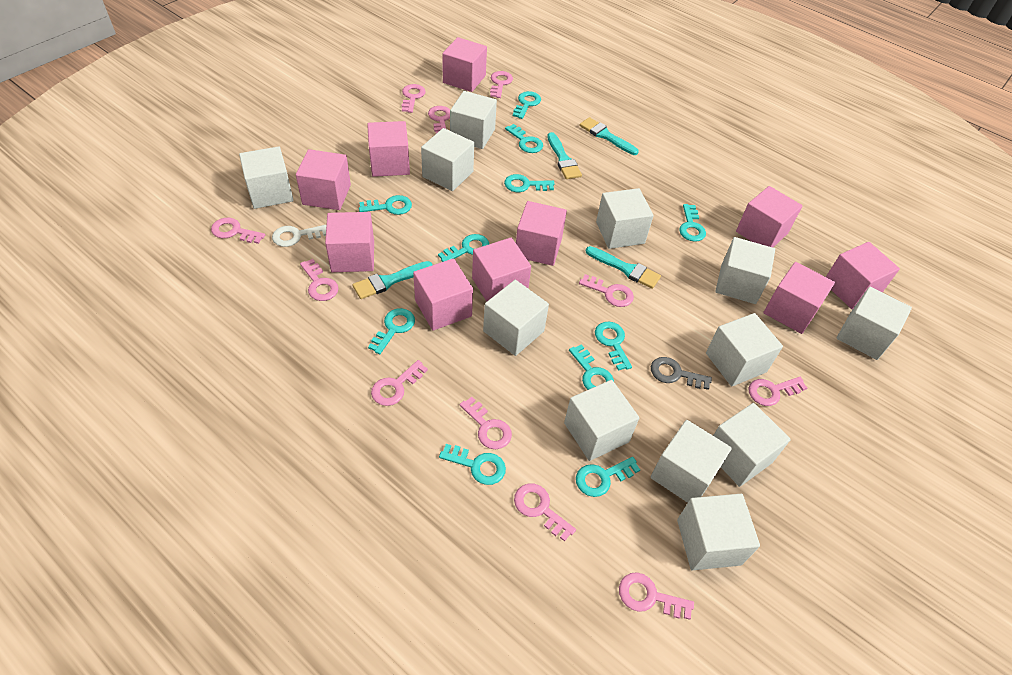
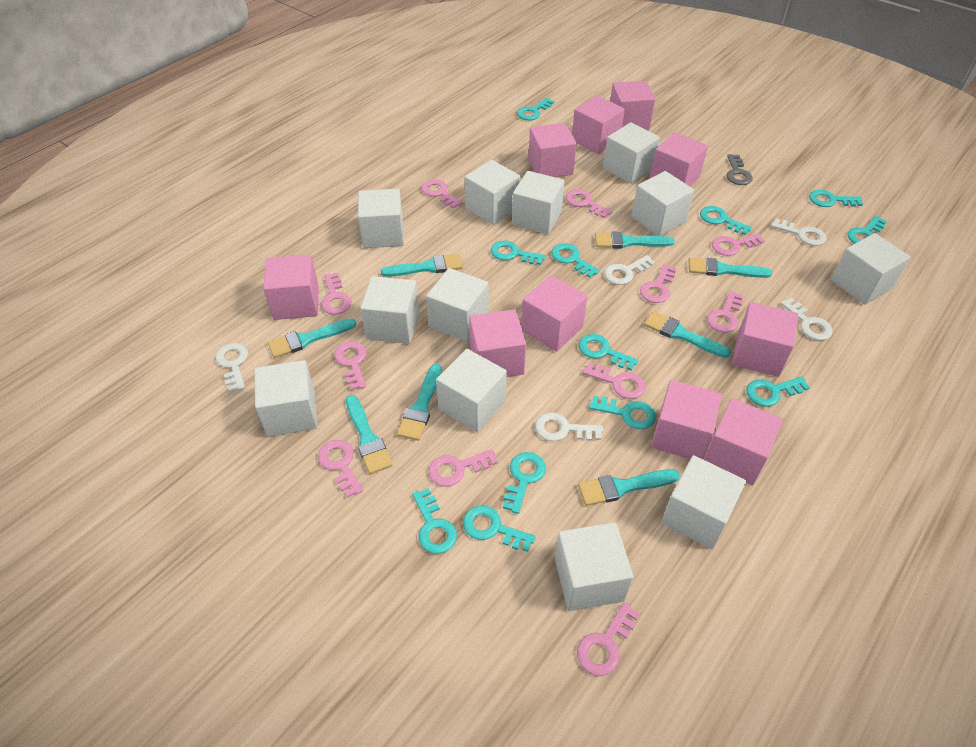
turquoise brush: 4 -> 8
turquoise key: 11 -> 12
white key: 1 -> 5

